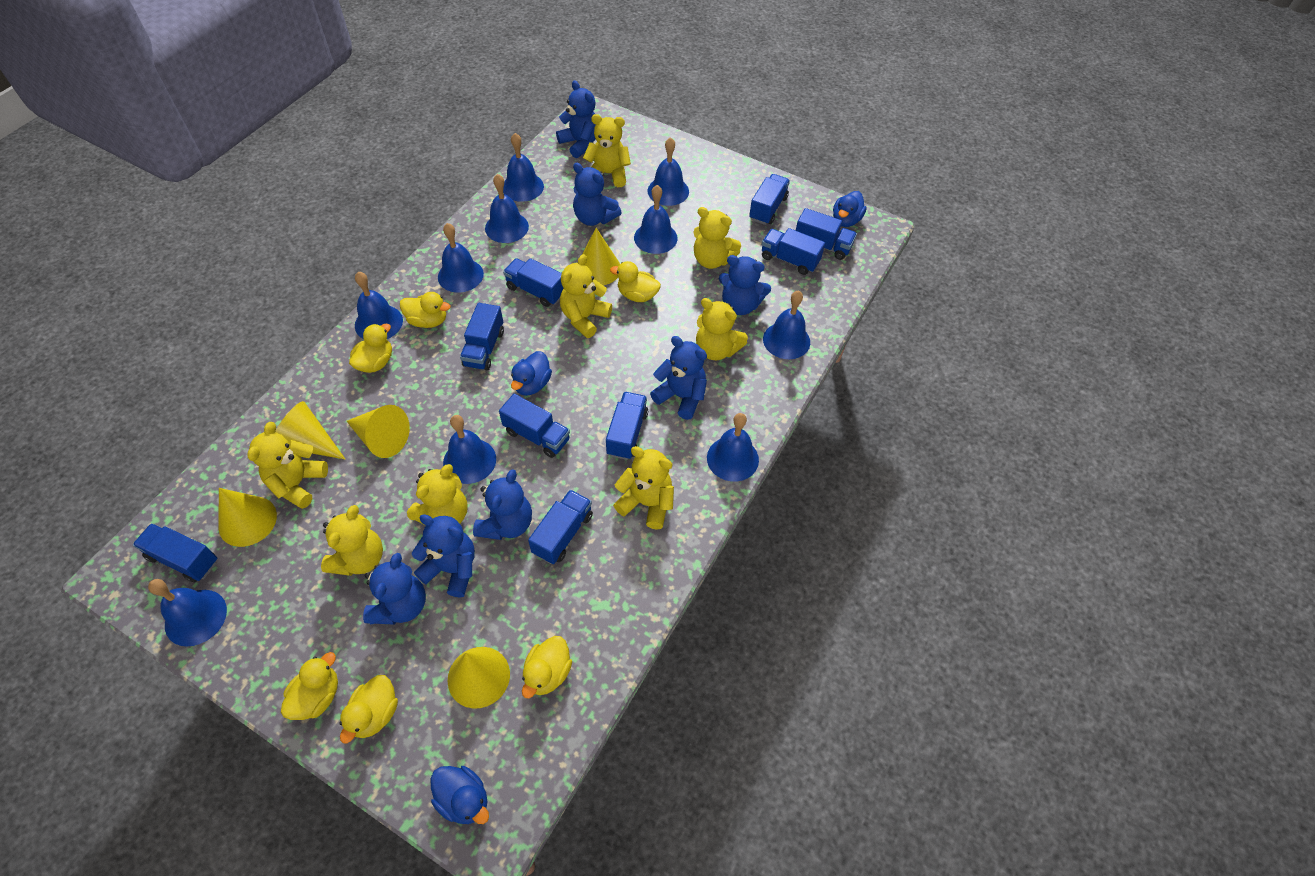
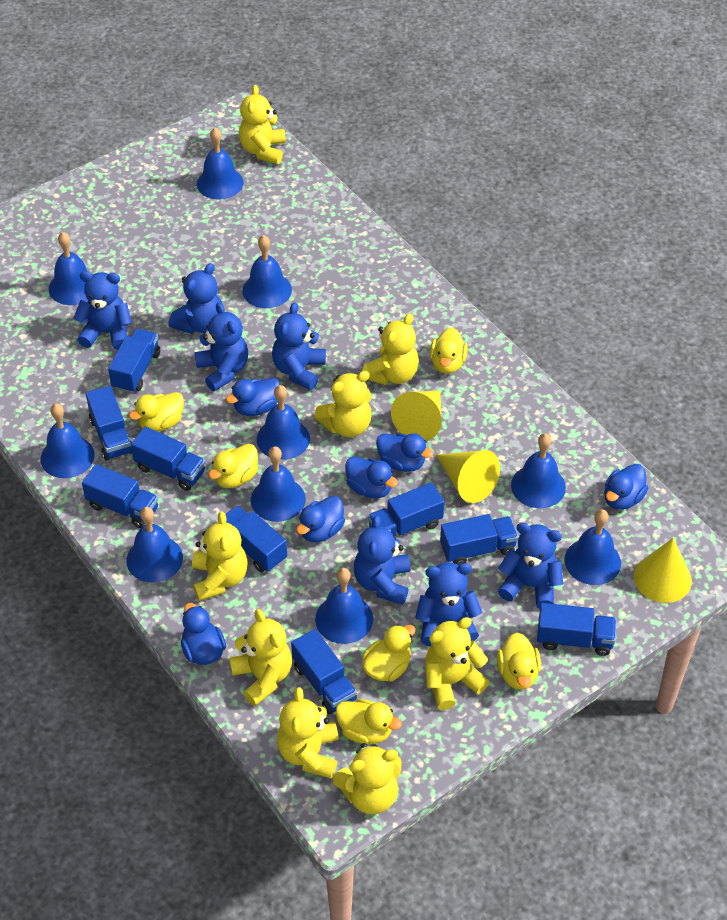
blue duck: 3 -> 6
yellow cone: 5 -> 3

